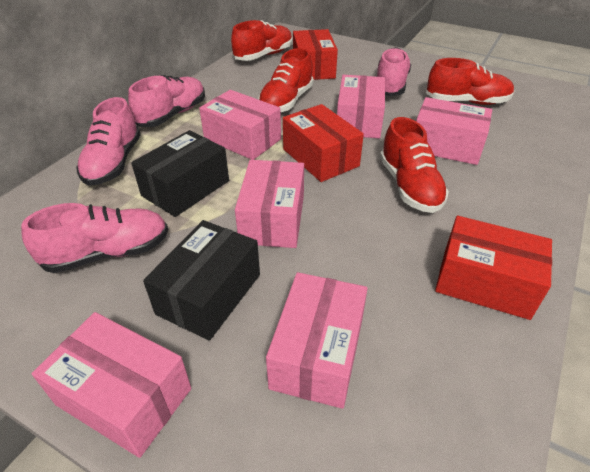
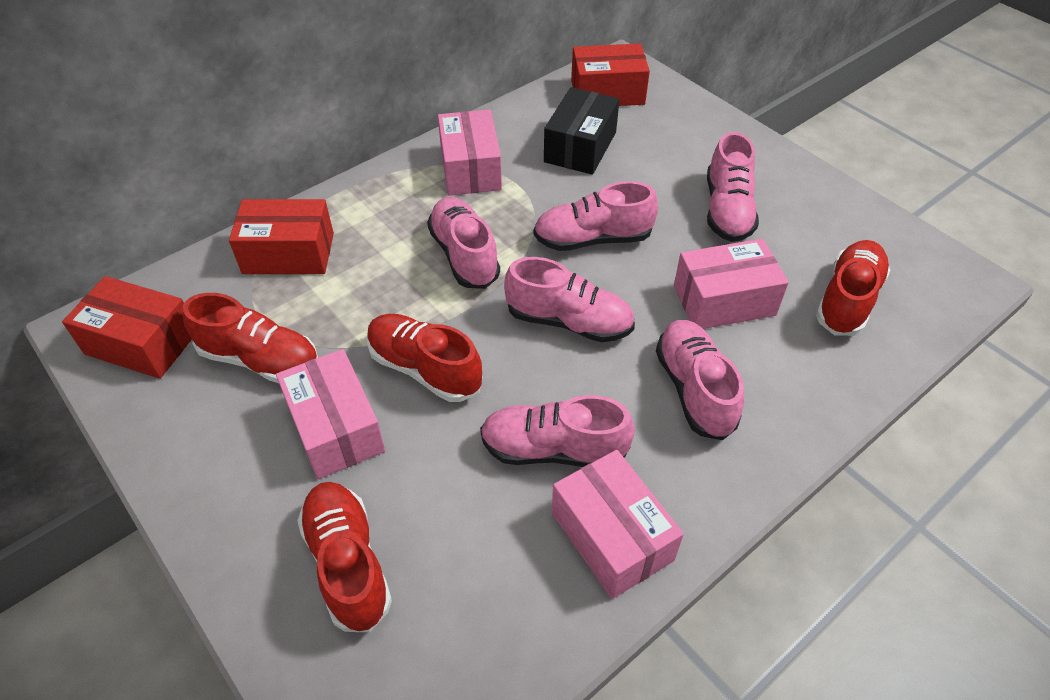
black box: 2 -> 1
pink box: 6 -> 4
pink shoe: 4 -> 6

